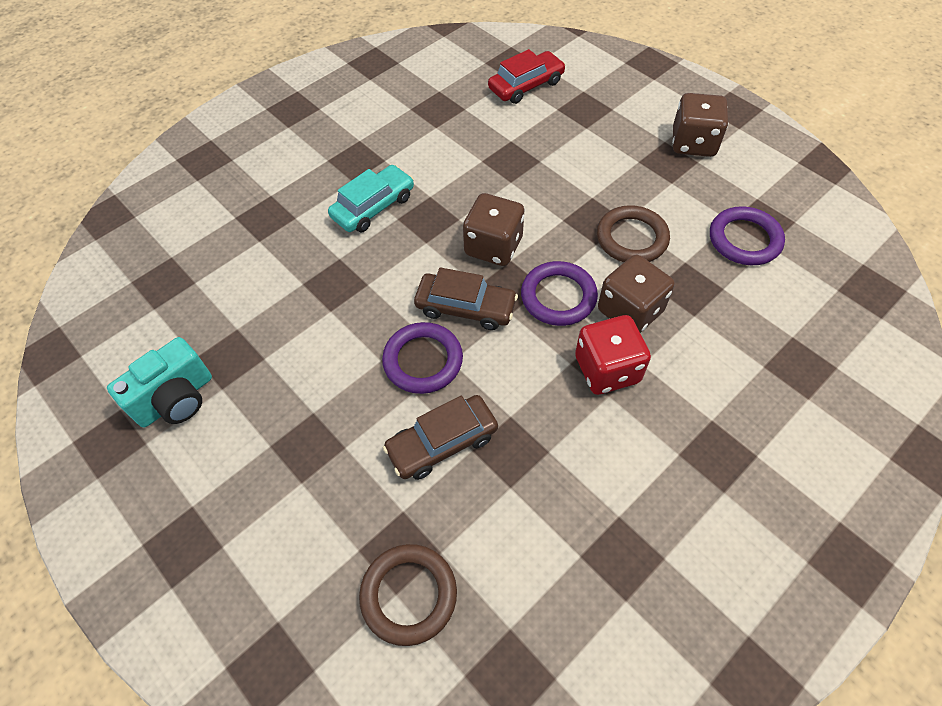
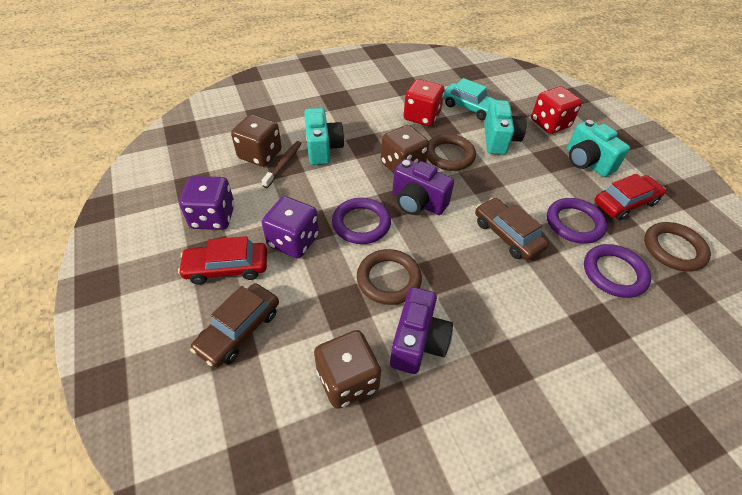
brown ring: 2 -> 3
brown toothbrush: 0 -> 1
purple camera: 0 -> 2
purple dice: 0 -> 2
red car: 1 -> 2
red dice: 1 -> 2
turquoise camera: 1 -> 3

